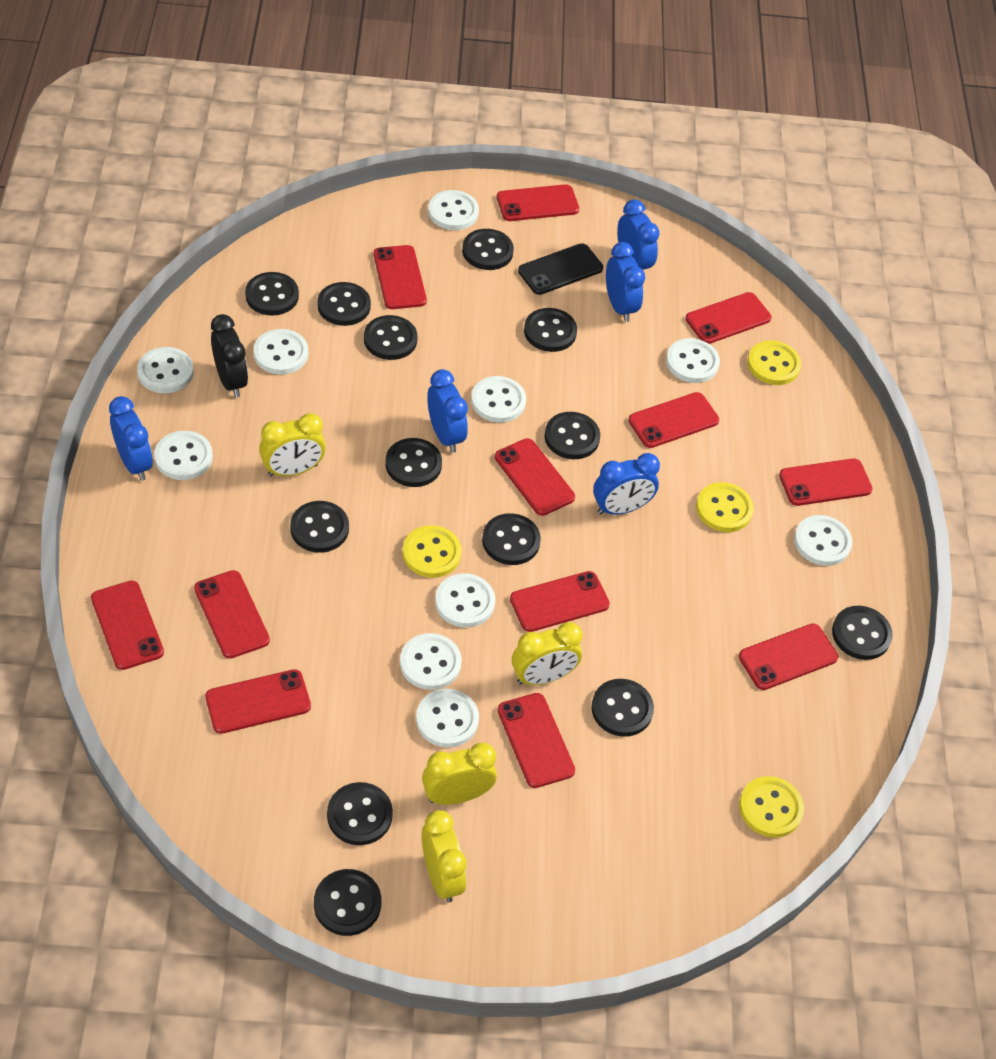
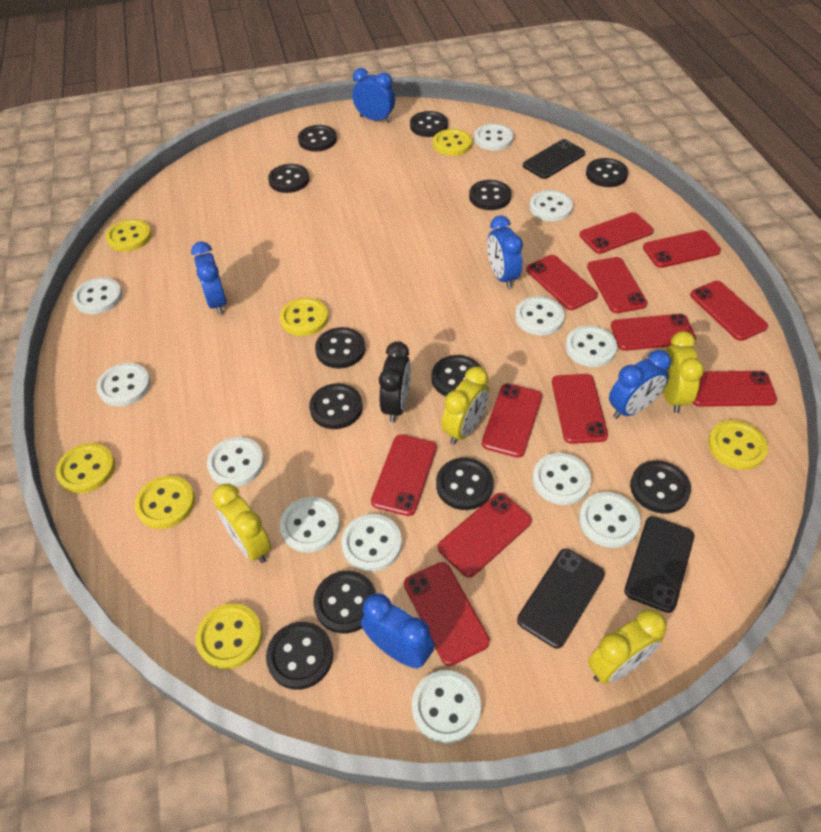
black button: 13 -> 12
black phone: 1 -> 3
white button: 10 -> 12
yellow button: 4 -> 7

